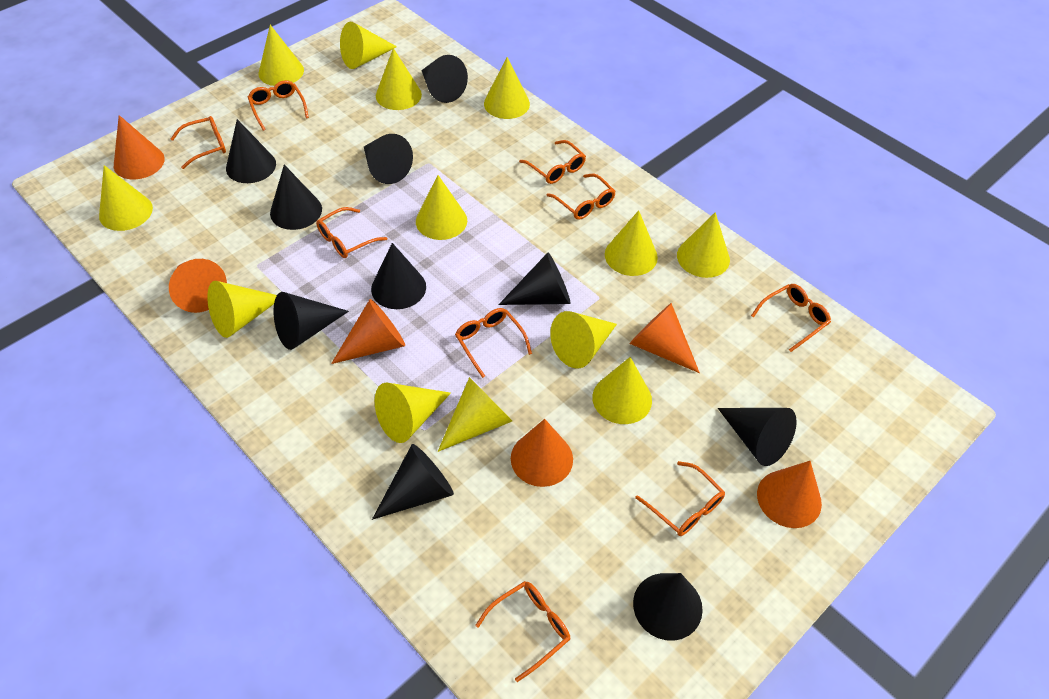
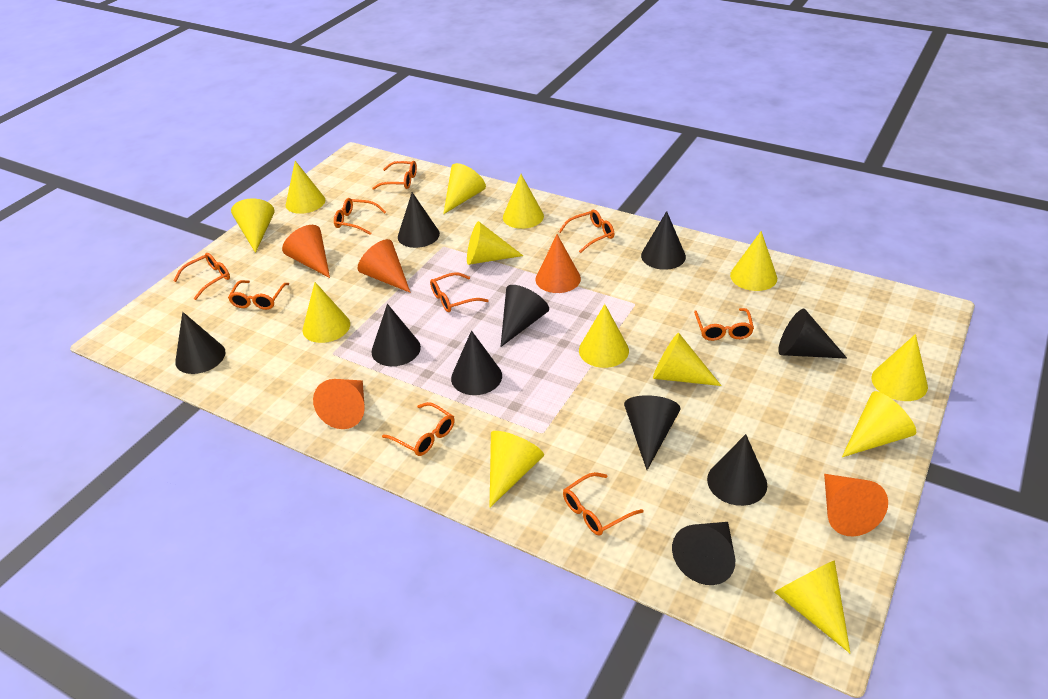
orange cone: 6 -> 5

